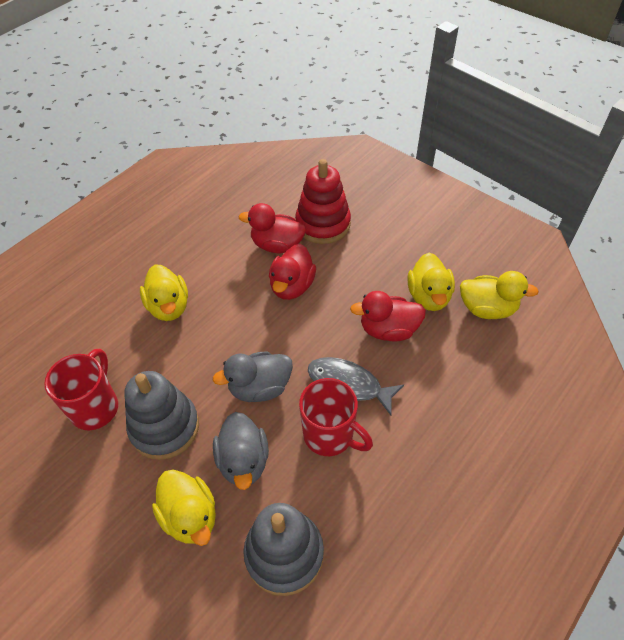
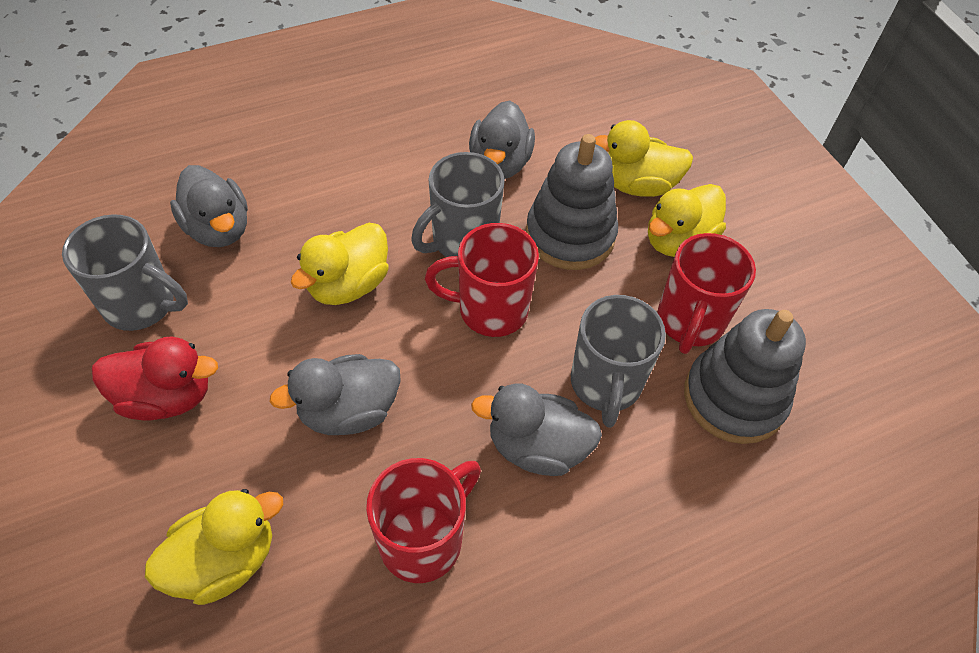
grey duck: 2 -> 4
grey fish: 1 -> 0
grey mug: 0 -> 3
red duck: 3 -> 1
red mug: 2 -> 3
red stacking toy: 1 -> 0

